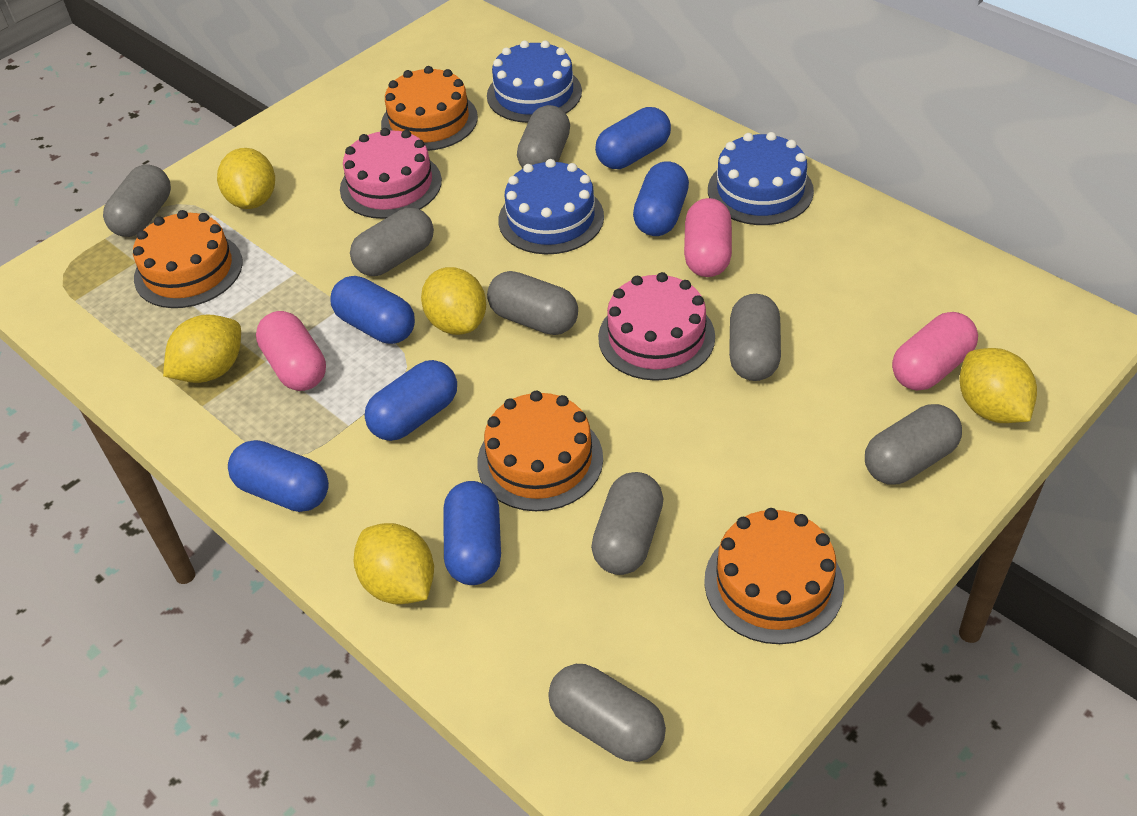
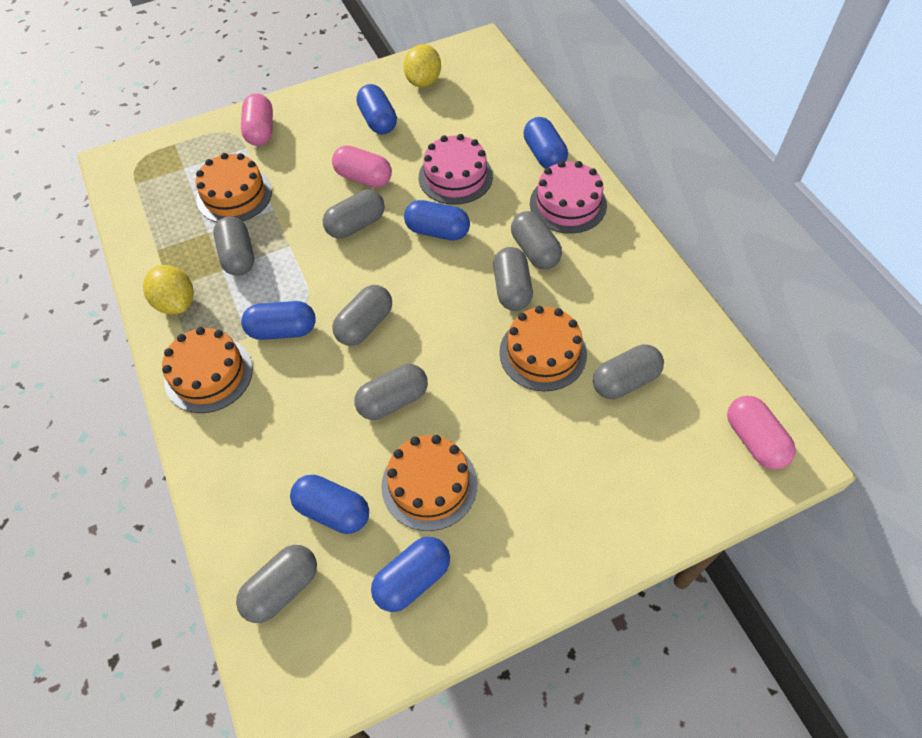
blue cake: 3 -> 0
yellow lemon: 5 -> 2

